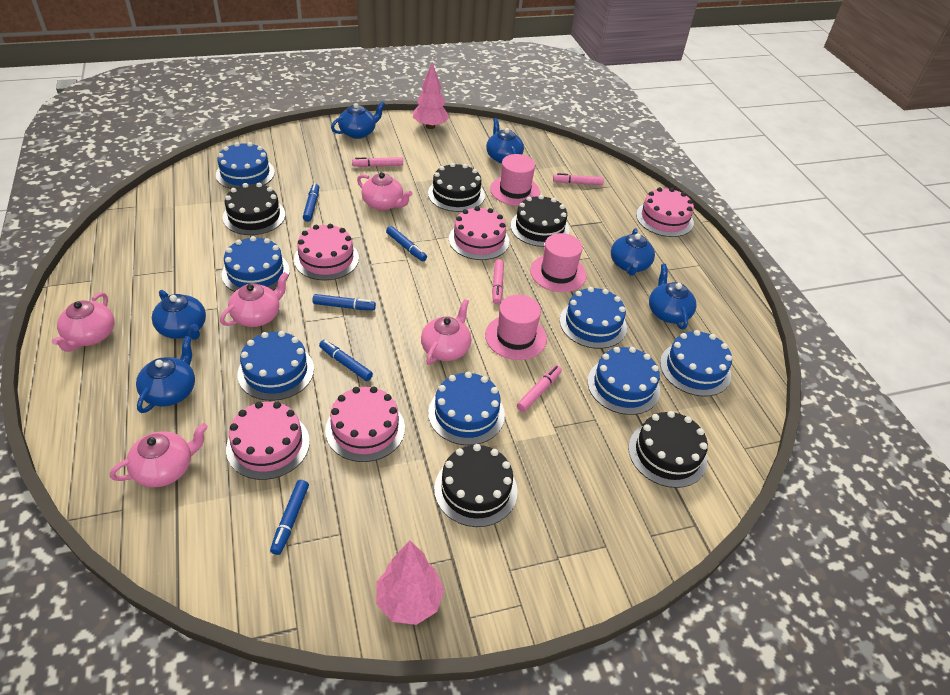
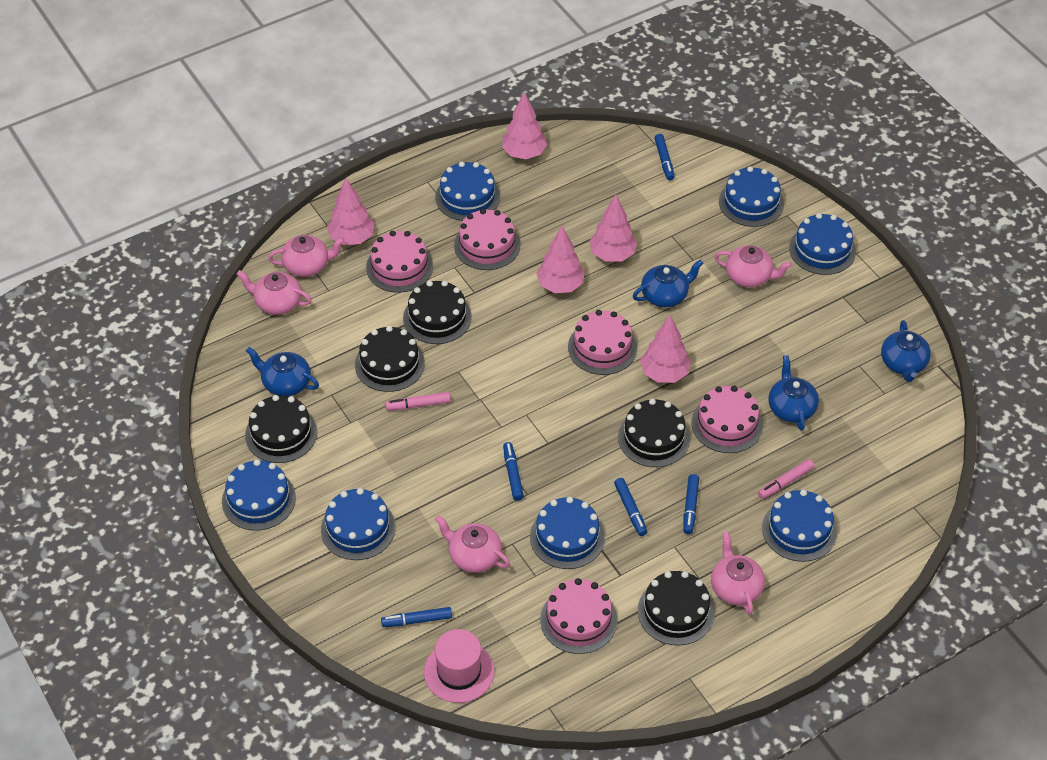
blue teapot: 6 -> 4
pink hat: 3 -> 1
pink marker: 4 -> 2
pink tree: 2 -> 5

